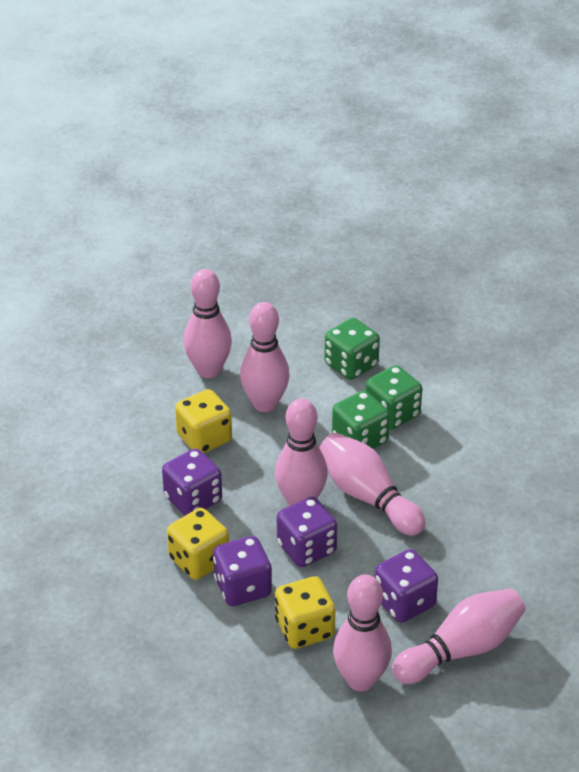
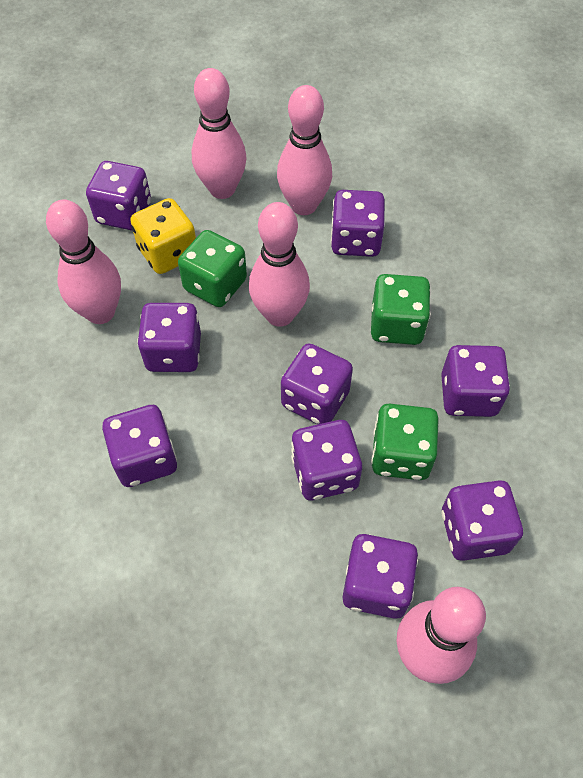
pink bowling pin: 6 -> 5
purple dice: 4 -> 9
yellow dice: 3 -> 1

